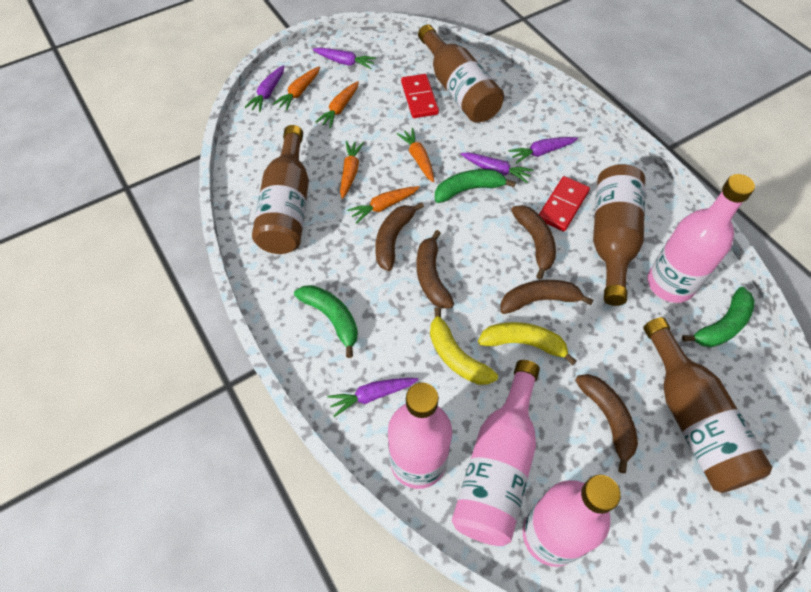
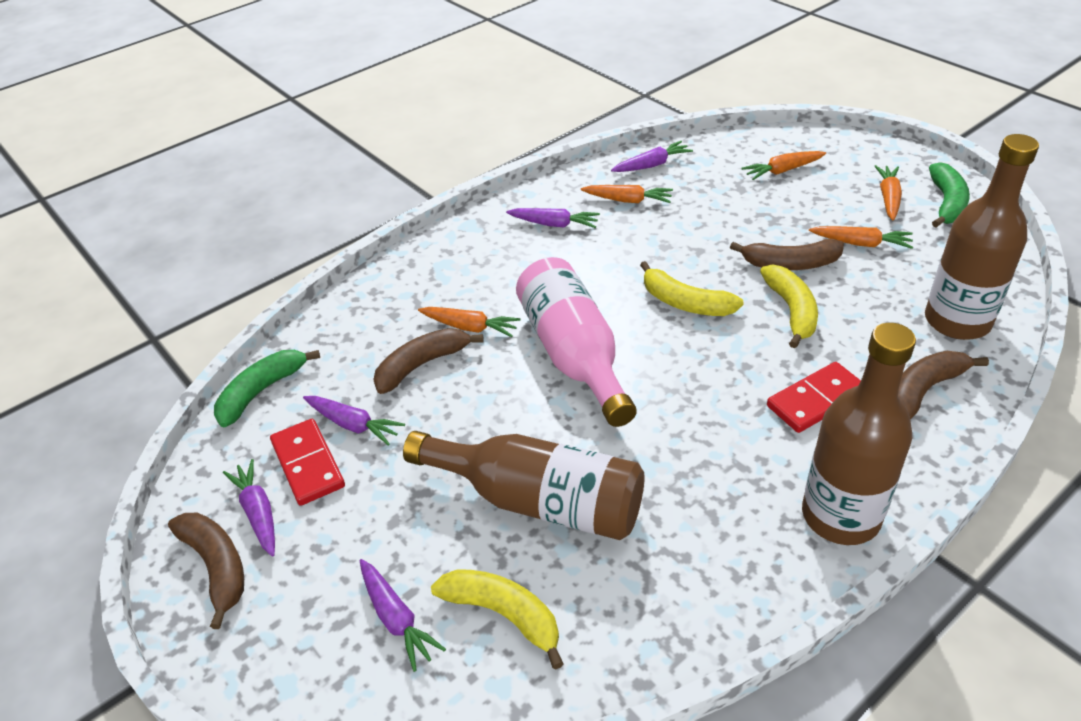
brown banana: 5 -> 4
brown bottle: 4 -> 3
green banana: 3 -> 2
pink bottle: 4 -> 1
yellow banana: 2 -> 3

